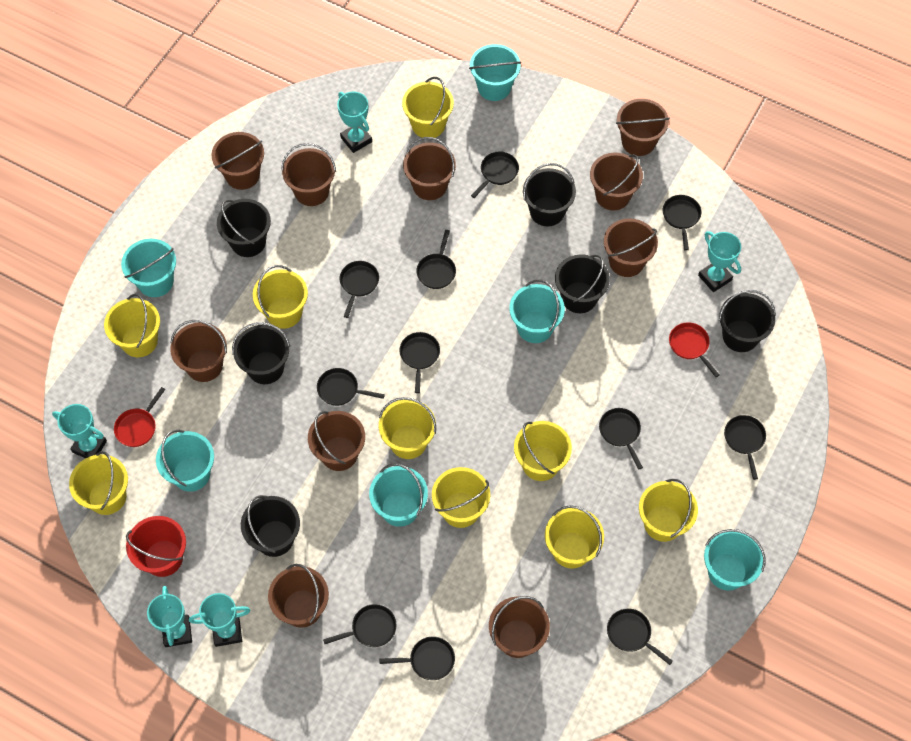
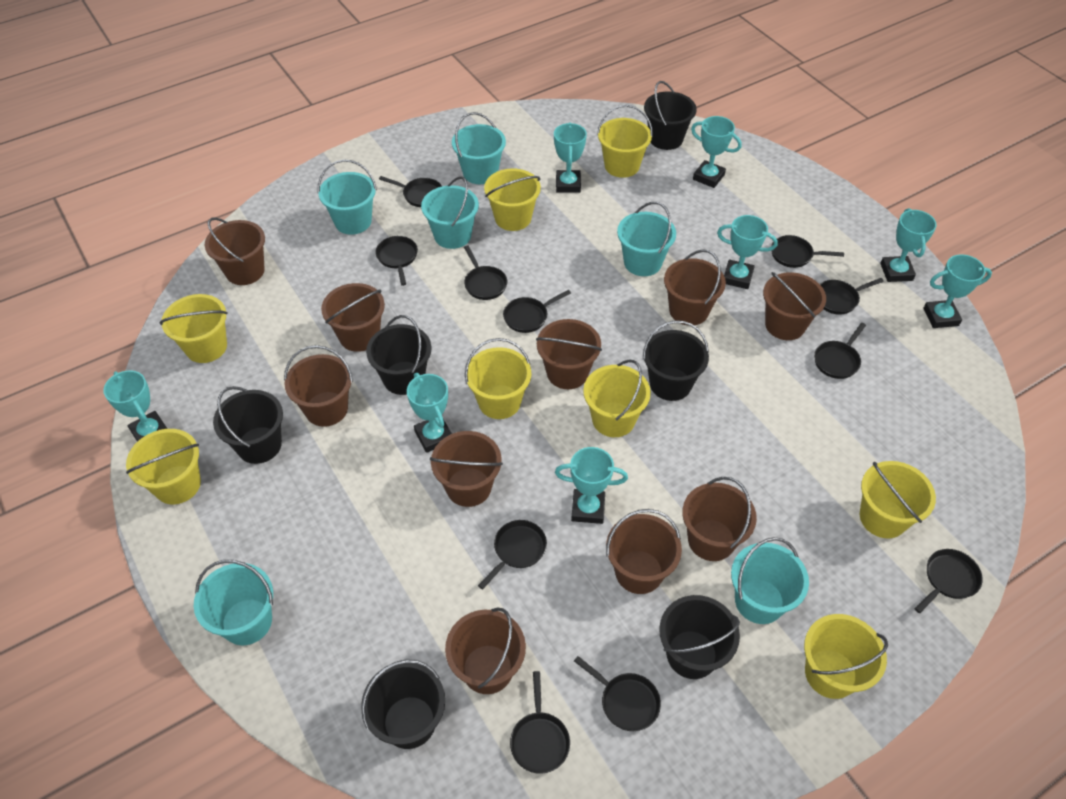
red bucket: 1 -> 0
red pan: 2 -> 0
turquoise trophy: 5 -> 8
yellow bucket: 9 -> 8

